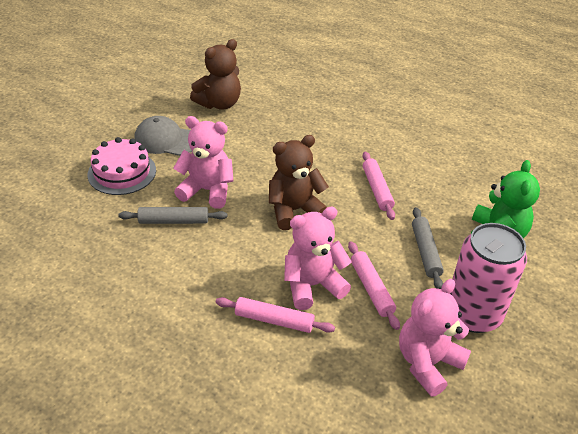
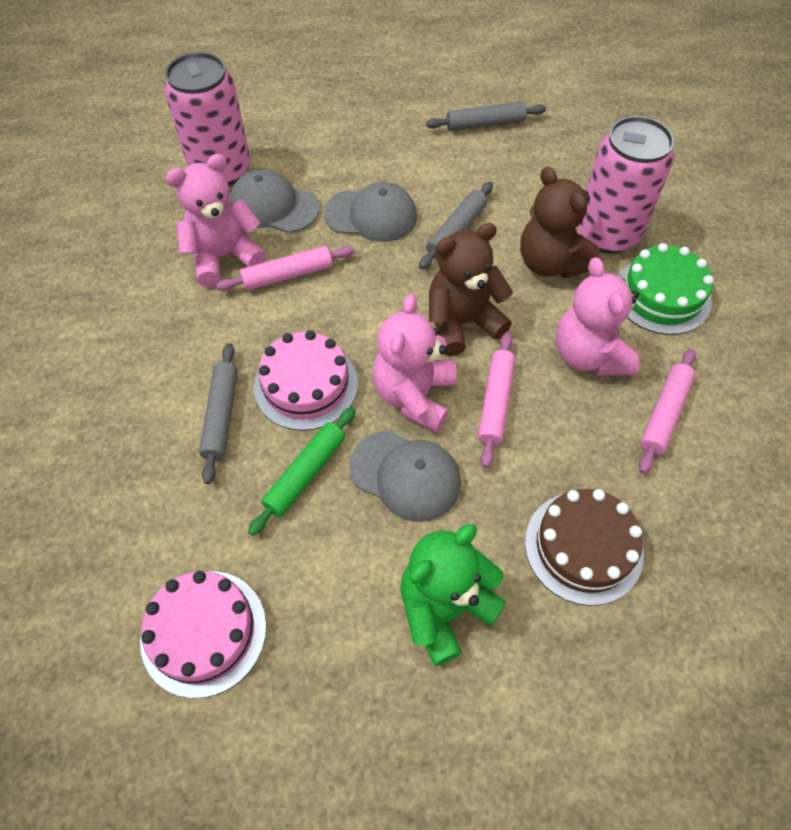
brown cake: 0 -> 1
green cake: 0 -> 1
green rolling pin: 0 -> 1
grey cap: 1 -> 3
grey rolling pin: 2 -> 3
pink cake: 1 -> 2
pink can: 1 -> 2

